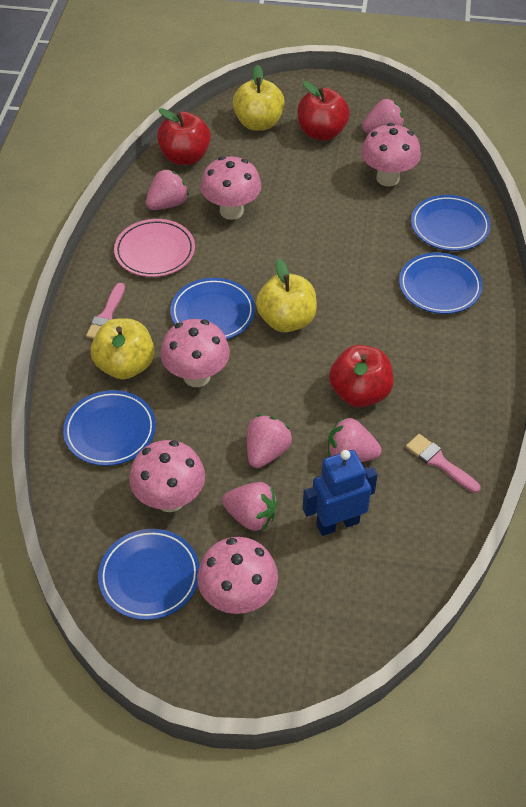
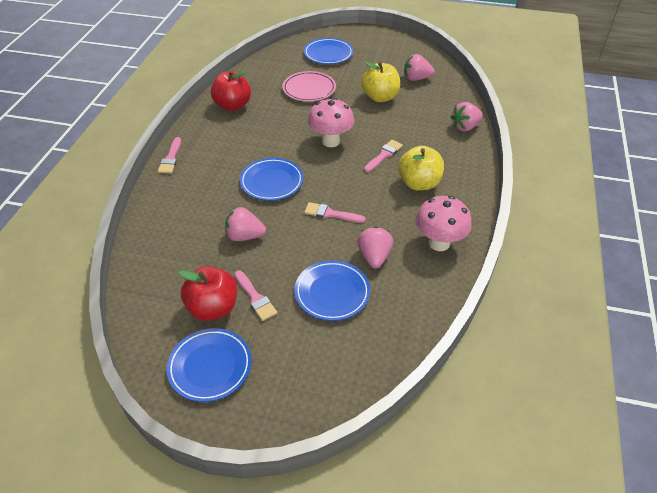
blue plate: 5 -> 4
blue robot: 1 -> 0
pink brush: 2 -> 4
pink mushroom: 5 -> 2
pink strawberry: 5 -> 4
red apple: 3 -> 2
yellow apple: 3 -> 2

